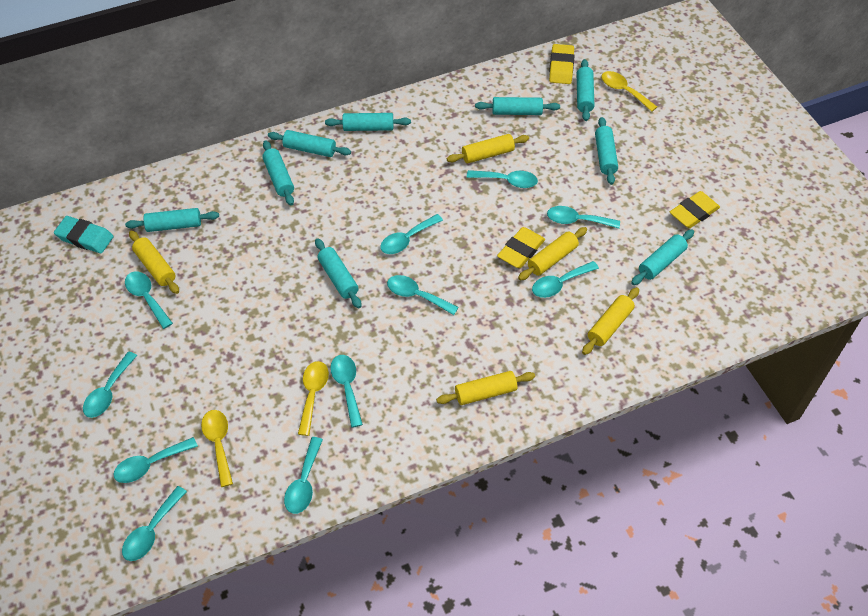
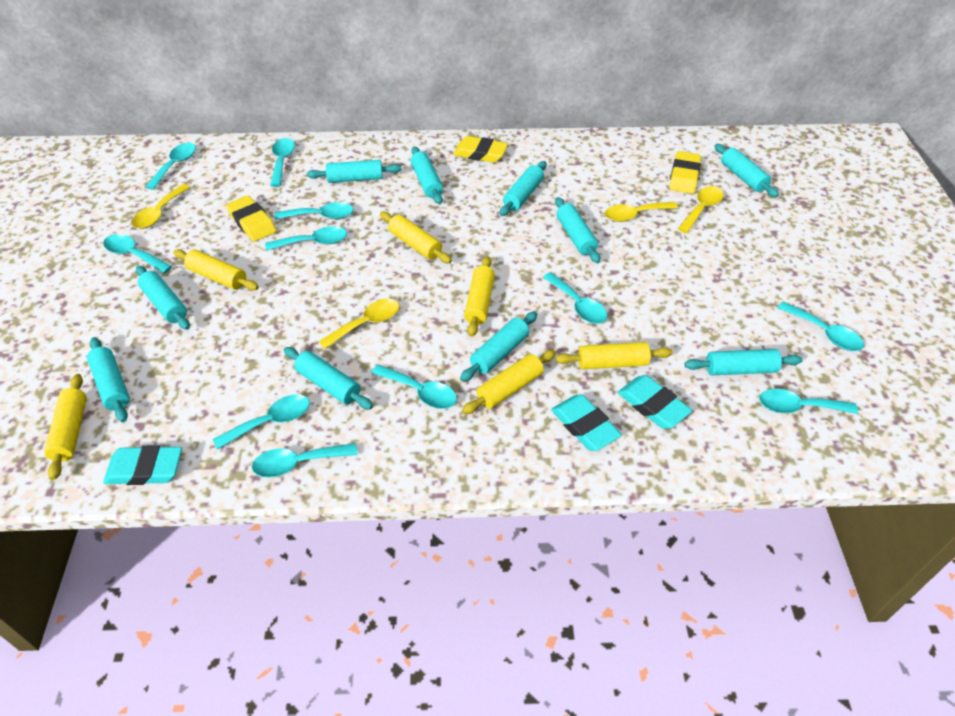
turquoise eraser: 1 -> 3
turquoise rolling pin: 9 -> 10
yellow rolling pin: 5 -> 6
yellow spoon: 3 -> 4

